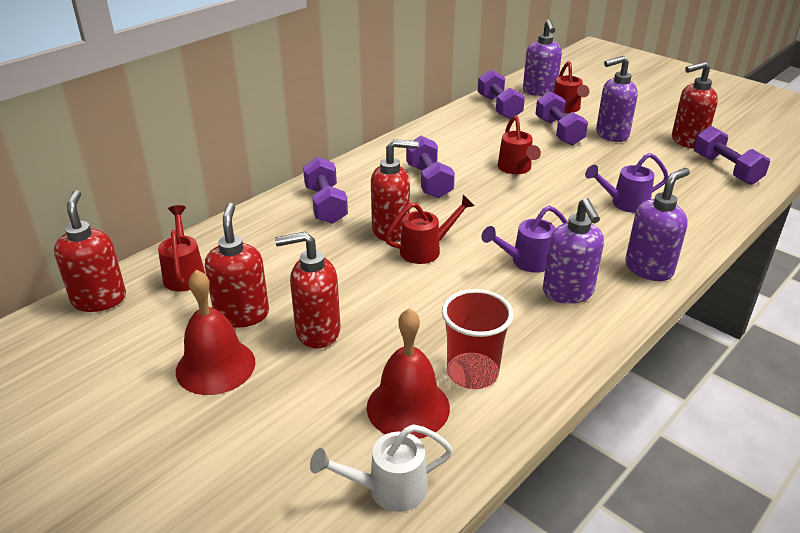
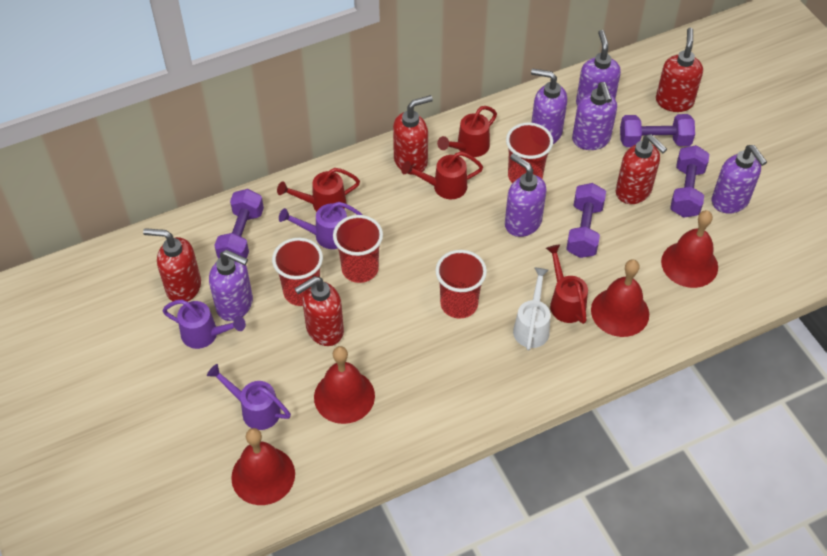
purple dumbbell: 5 -> 4
purple soap dispenser: 4 -> 6
purple watering can: 2 -> 3
red bell: 2 -> 4
red cup: 1 -> 4

